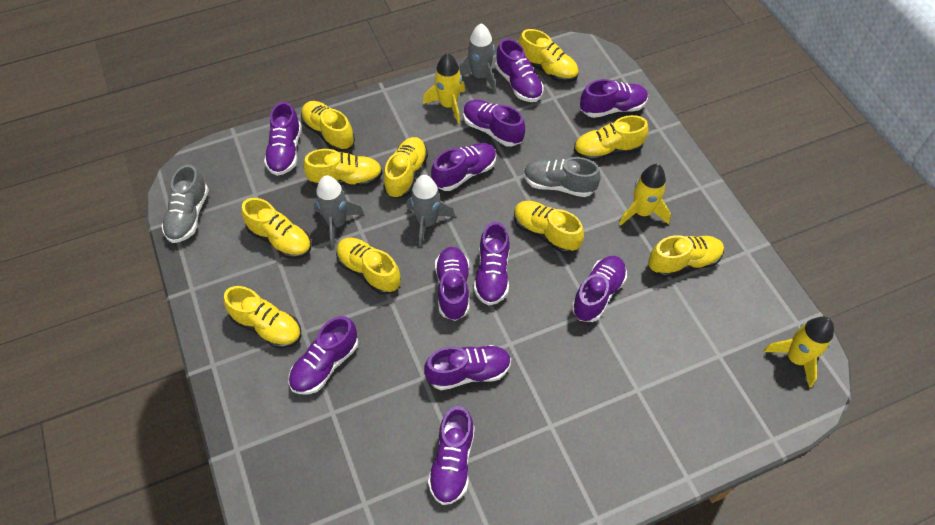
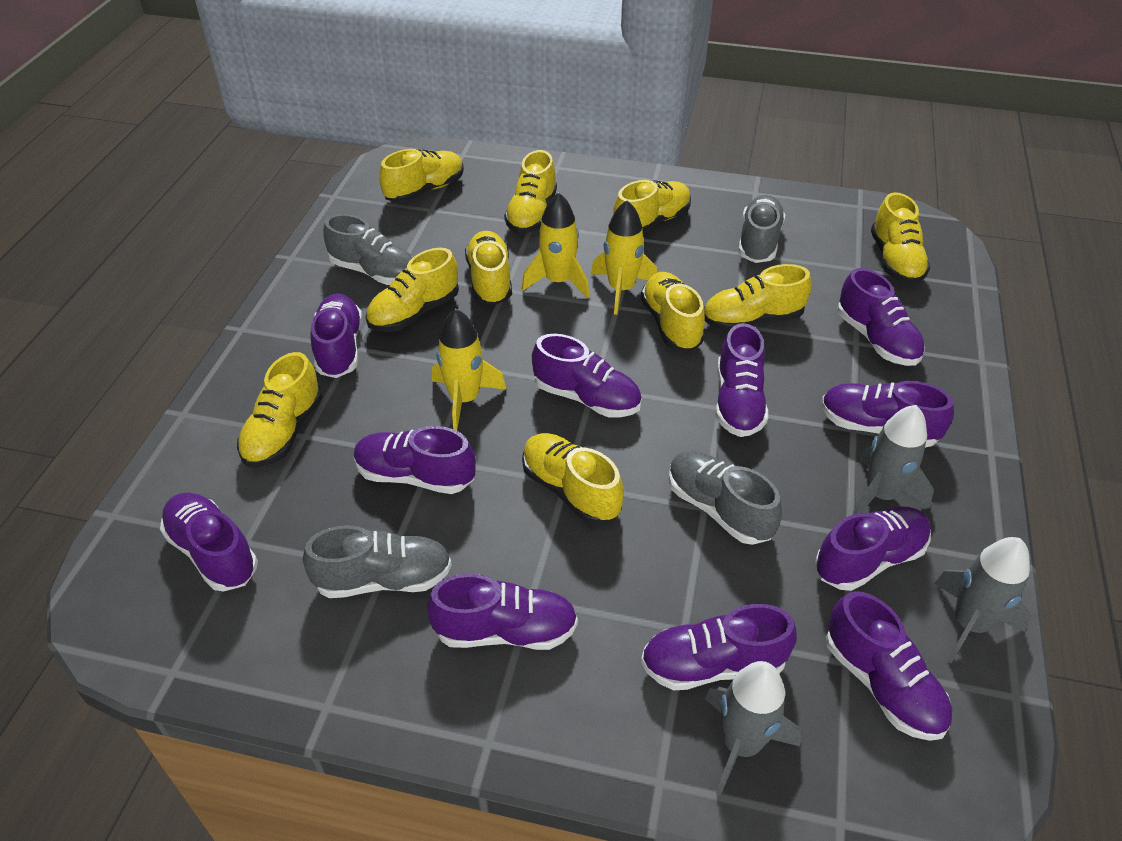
grey shoe: 2 -> 4

